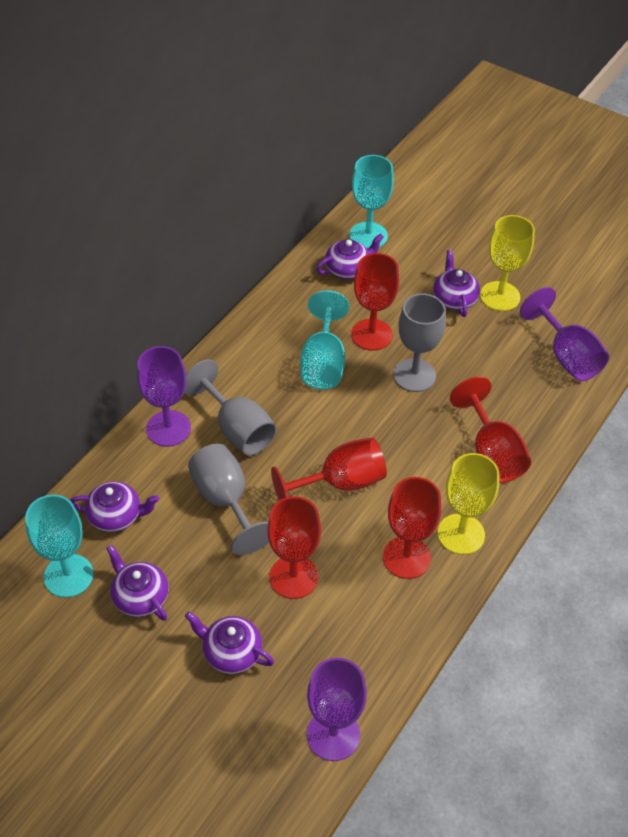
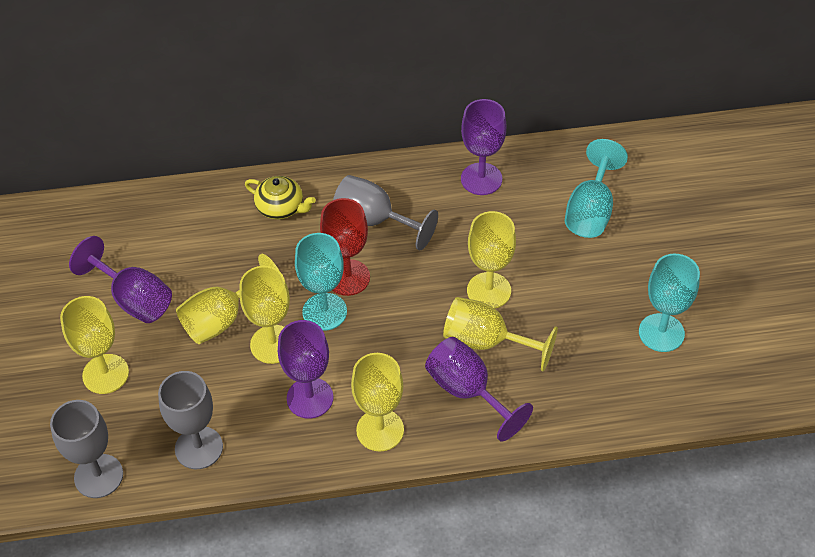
purple goblet: 3 -> 4
purple teapot: 5 -> 0
red goblet: 5 -> 1
yellow goblet: 2 -> 6
yellow teapot: 0 -> 1

